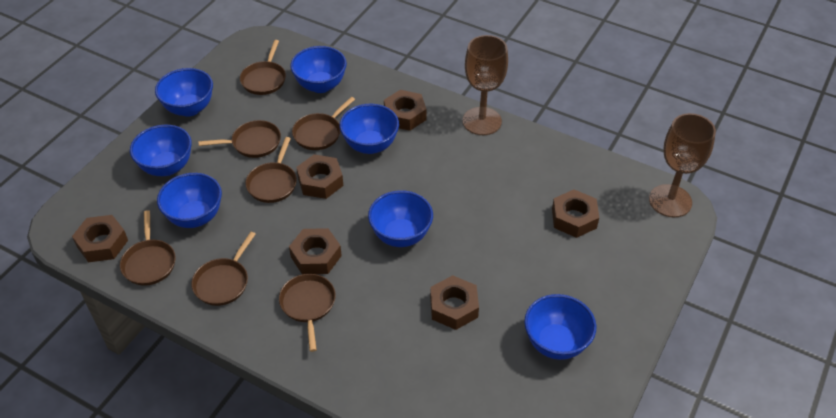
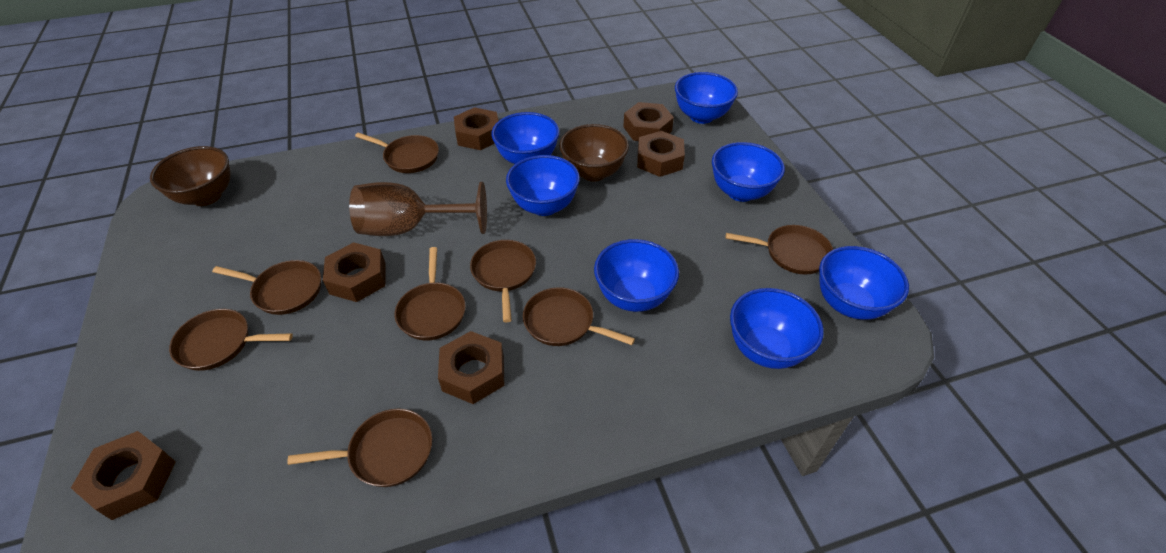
brown bowl: 0 -> 2
brown goblet: 2 -> 1
brown pan: 7 -> 8

